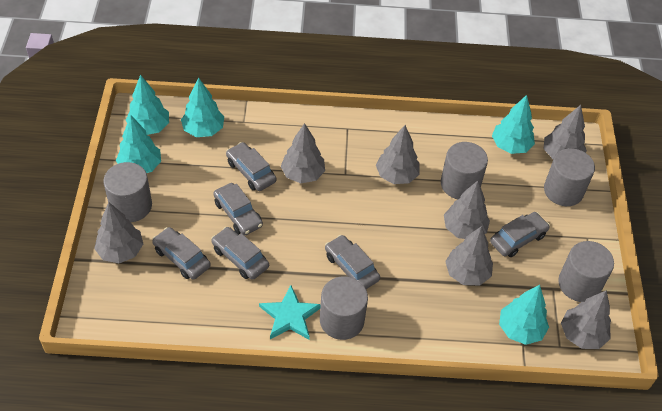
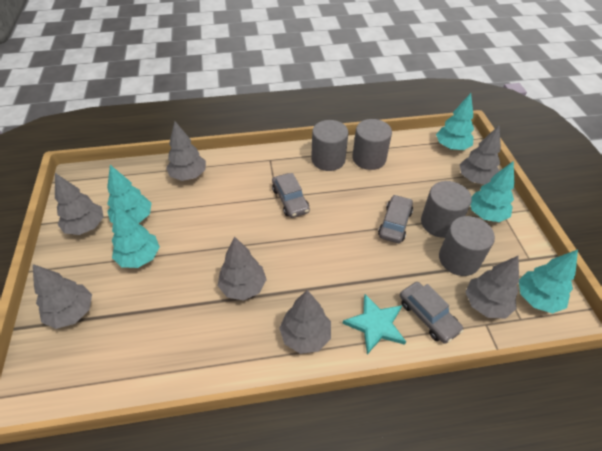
grey car: 6 -> 3
grey cylinder: 5 -> 4

